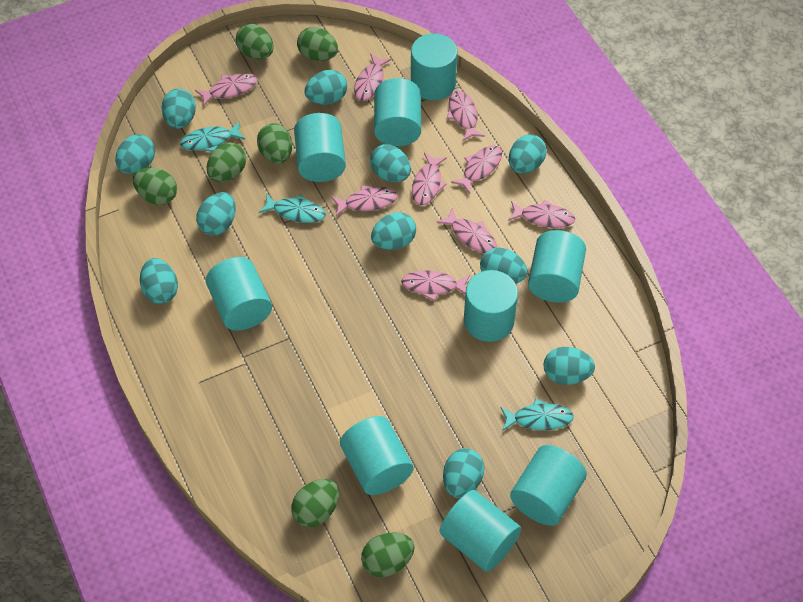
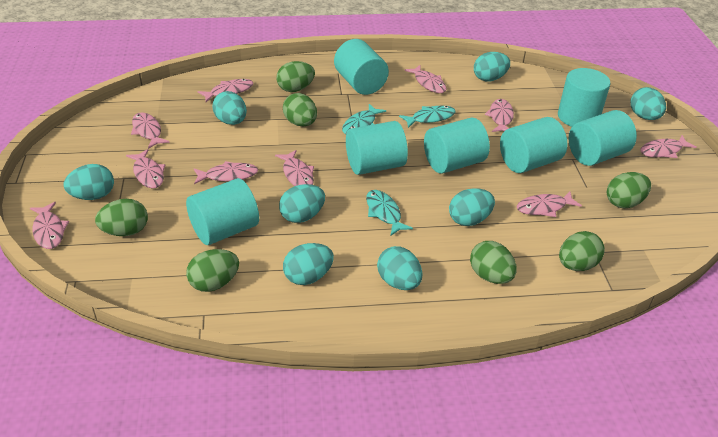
pink fish: 9 -> 10
turquoise cylinder: 9 -> 7
turquoise egg: 11 -> 8

